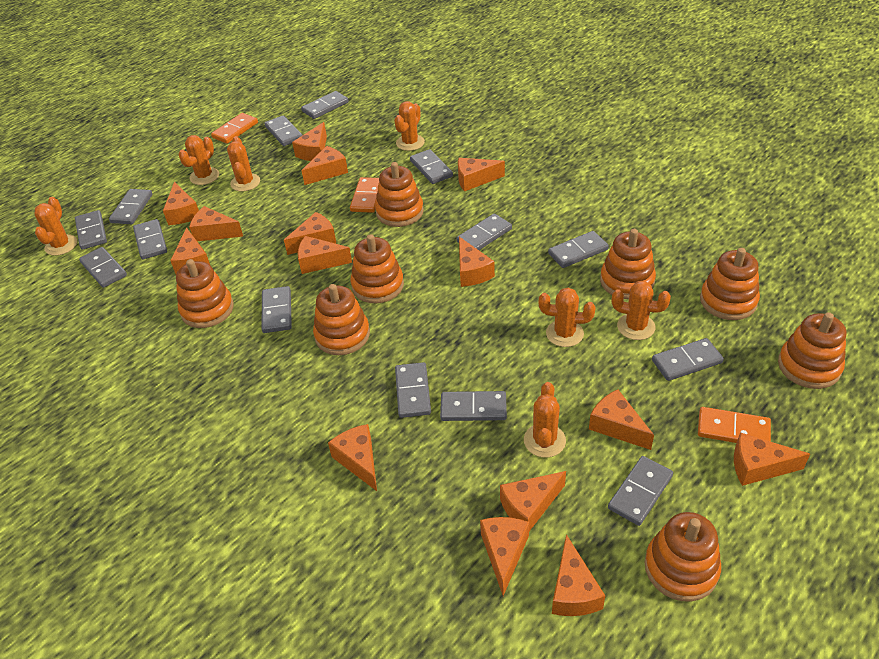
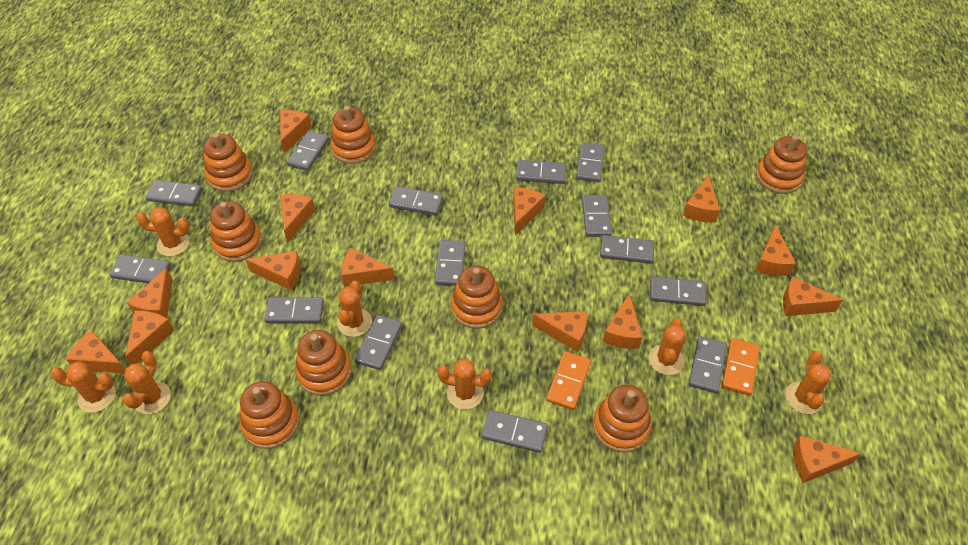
orange cheese: 15 -> 14
orange domino: 3 -> 2

